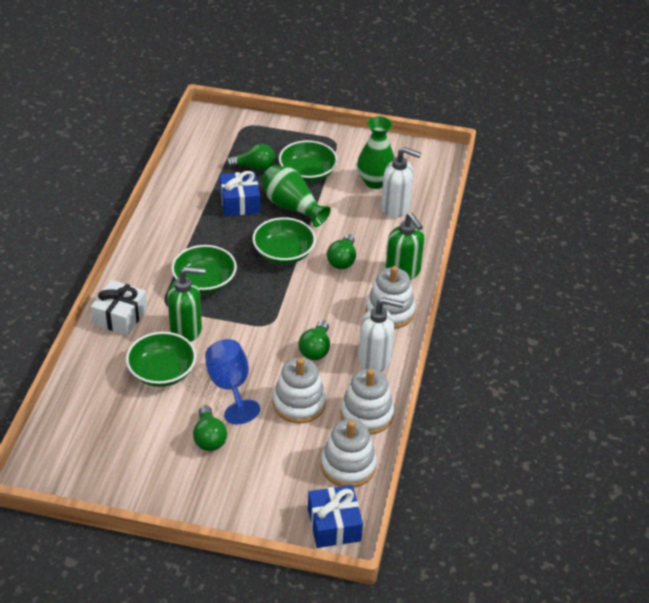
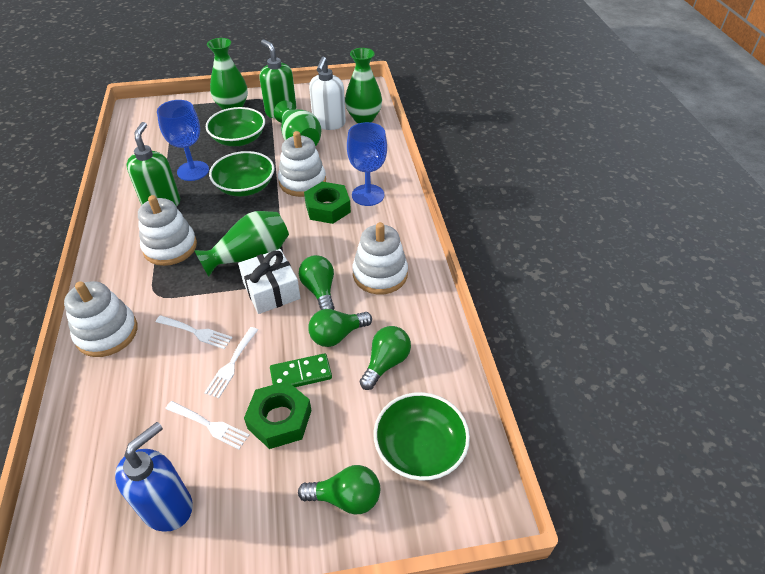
blue gift: 2 -> 0
blue goblet: 1 -> 2
blue soap dispenser: 0 -> 1
green bowl: 4 -> 3
green domino: 0 -> 1
green nut: 0 -> 2
green vase: 2 -> 4
white fork: 0 -> 3
white soap dispenser: 2 -> 1

